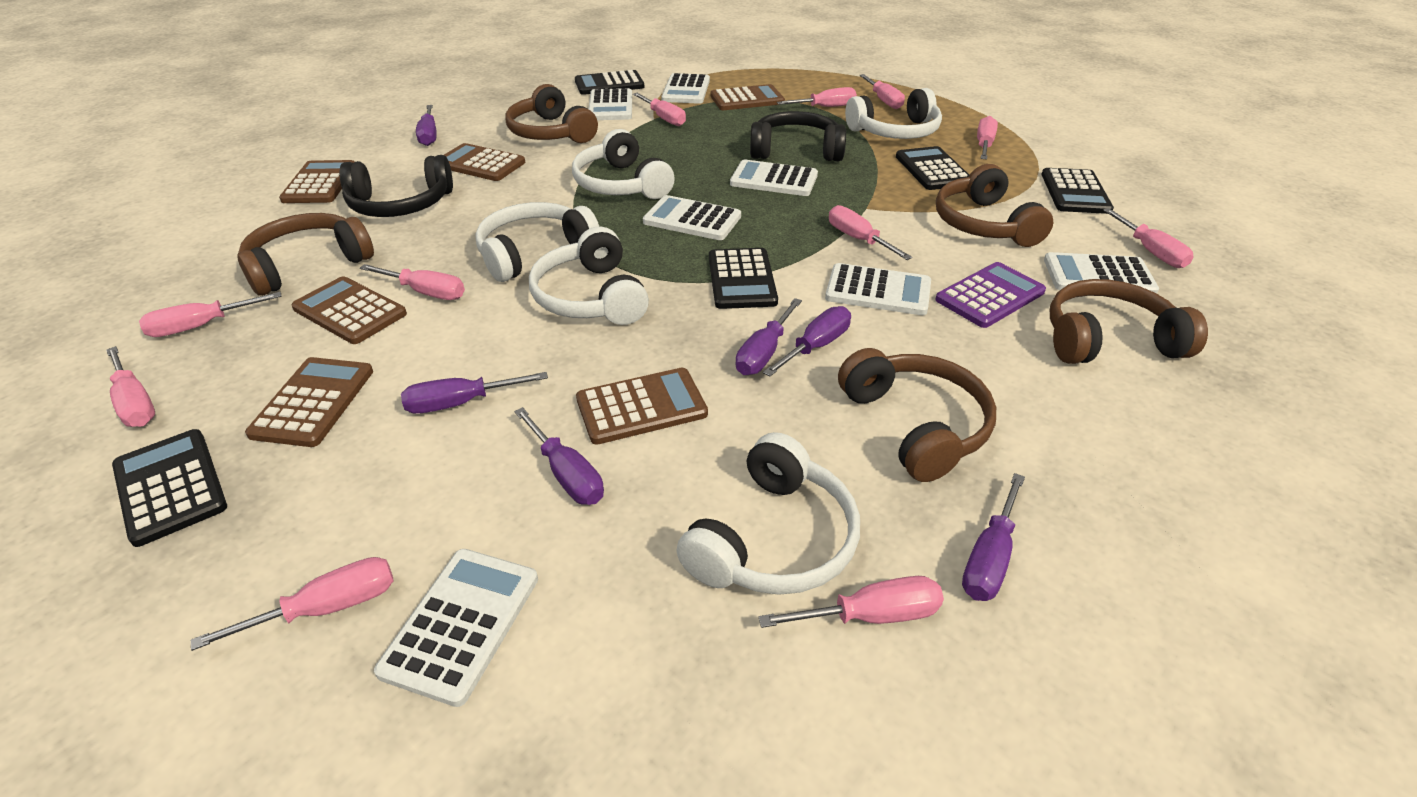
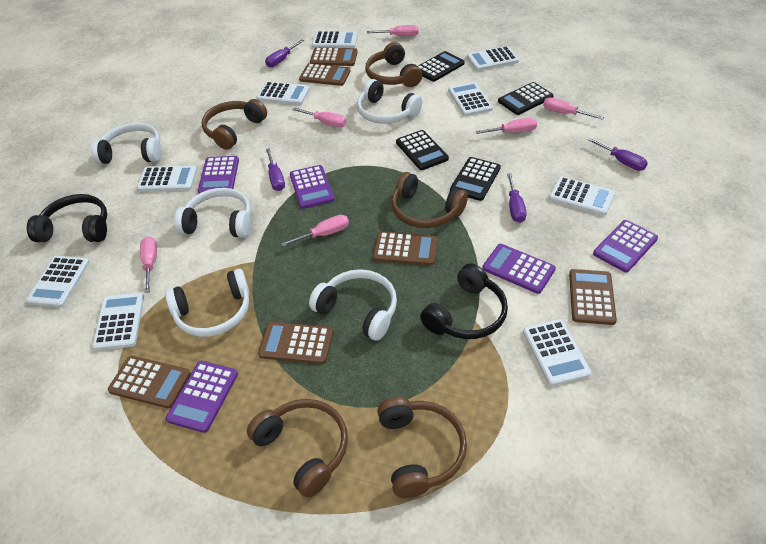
black calculator: 5 -> 4
pink screwdriver: 11 -> 6
purple calculator: 1 -> 5
purple screwdriver: 6 -> 4
white calculator: 7 -> 9

